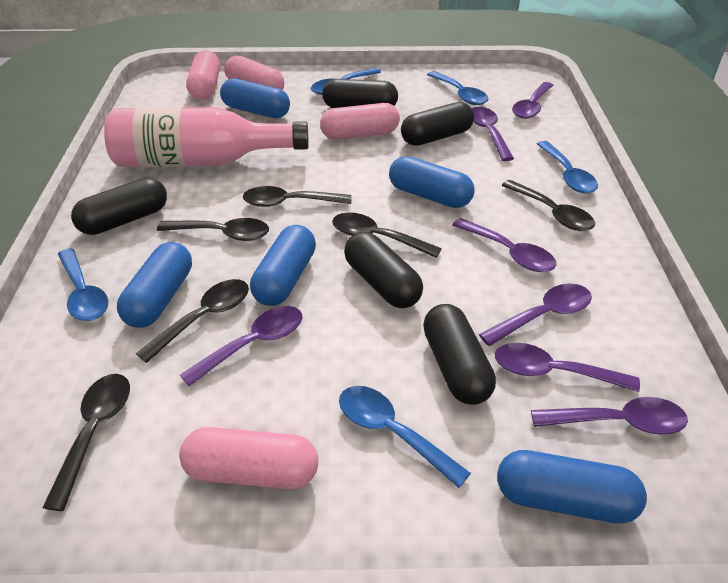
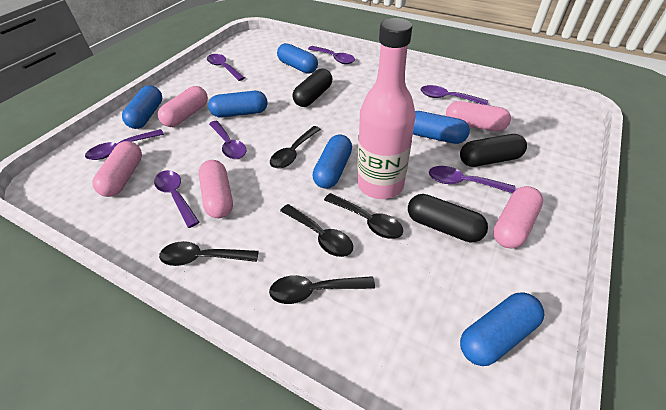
black capsule: 5 -> 3
black spoon: 6 -> 5
blue capsule: 5 -> 6
blue spoon: 5 -> 0
pink capsule: 4 -> 5

